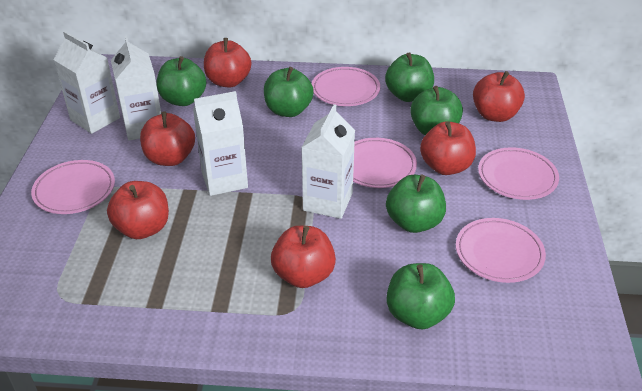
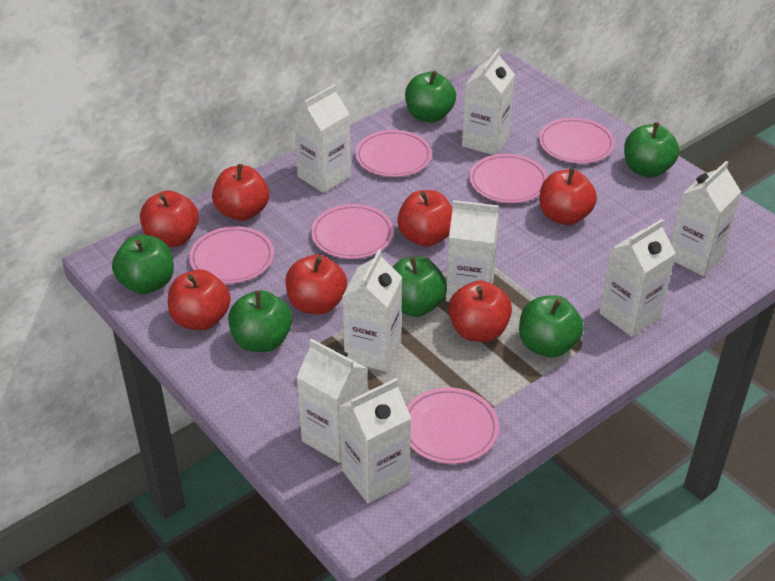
pink plate: 5 -> 6
red apple: 6 -> 7
white carton: 4 -> 8

